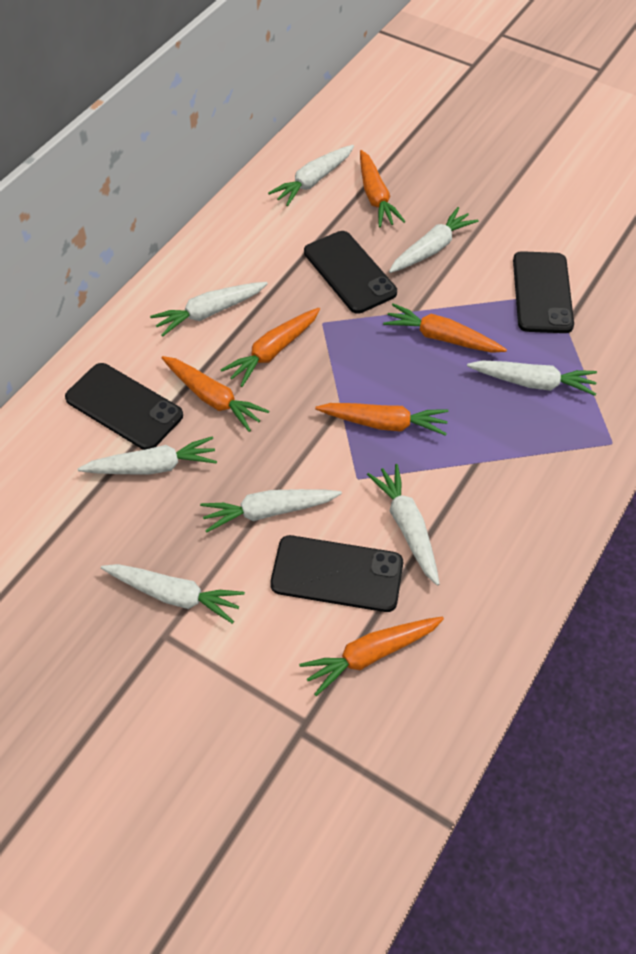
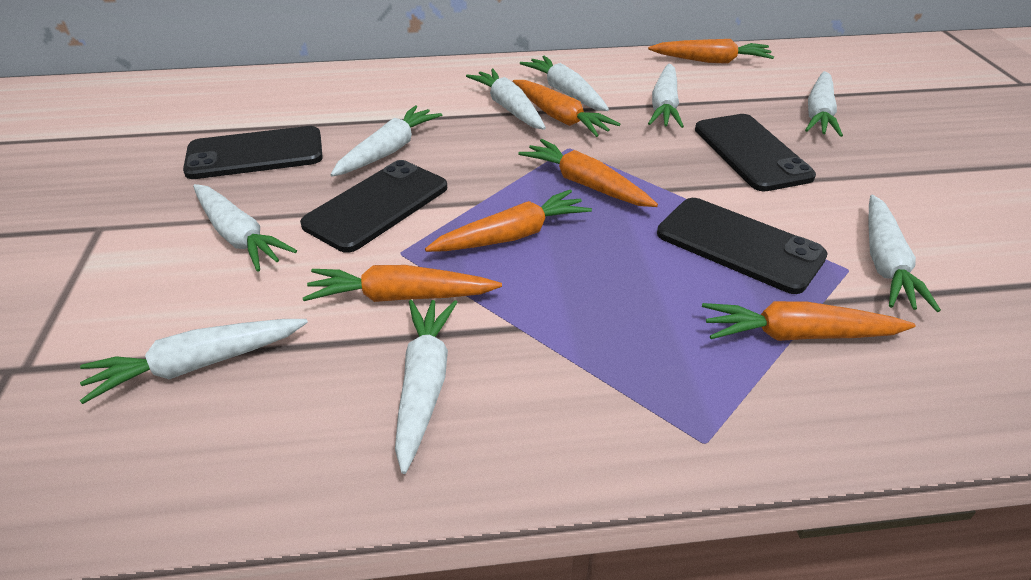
white carrot: 8 -> 9

